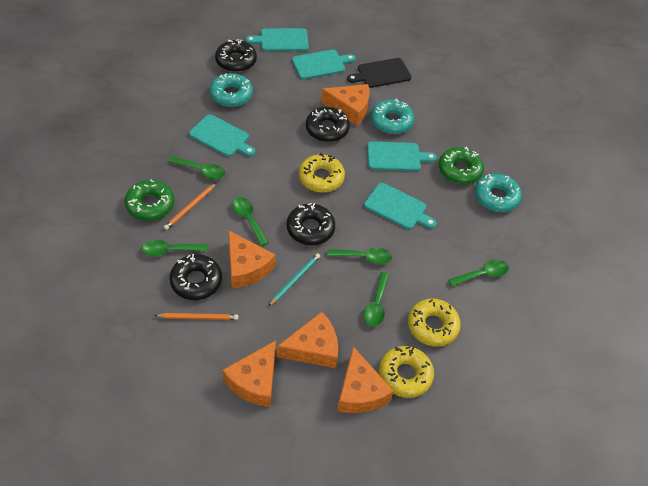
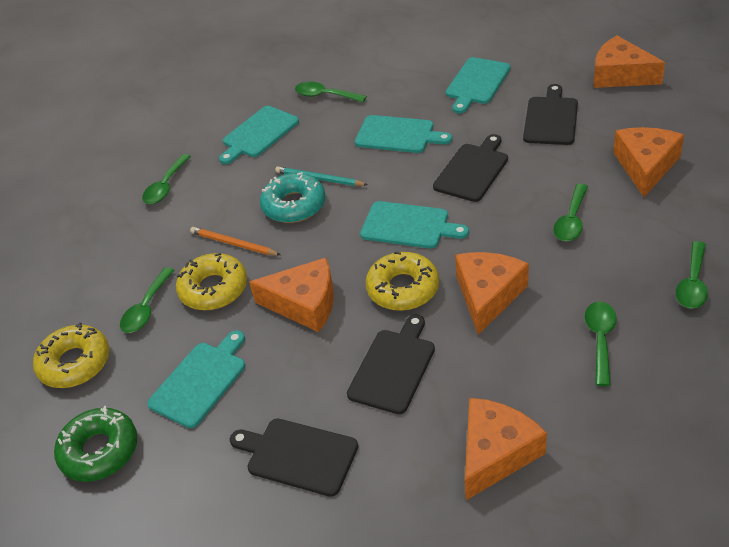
black cutting board: 1 -> 4
black donut: 4 -> 0
green donut: 2 -> 1
orange pencil: 2 -> 1
turquoise donut: 3 -> 1

